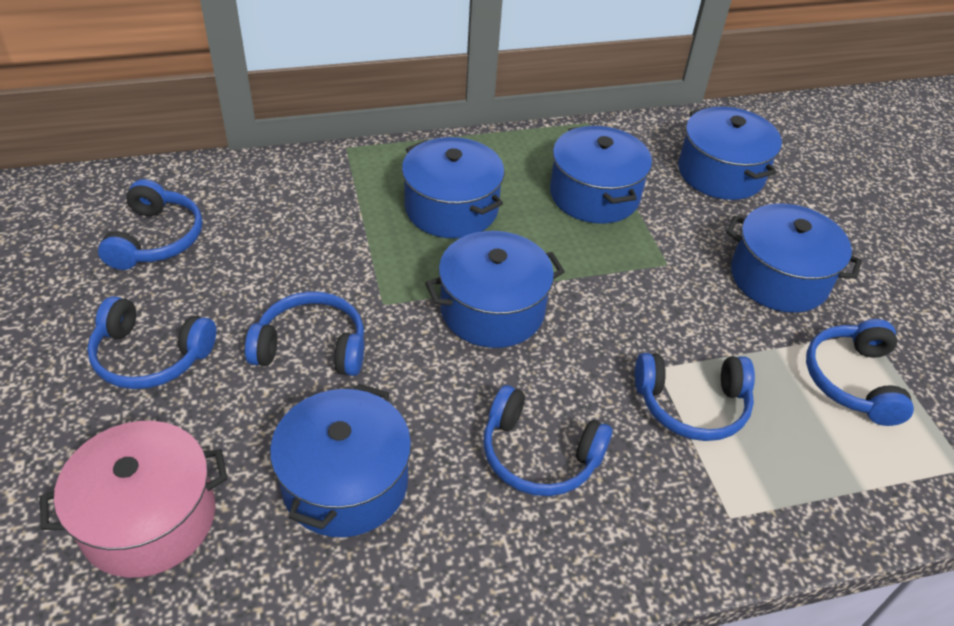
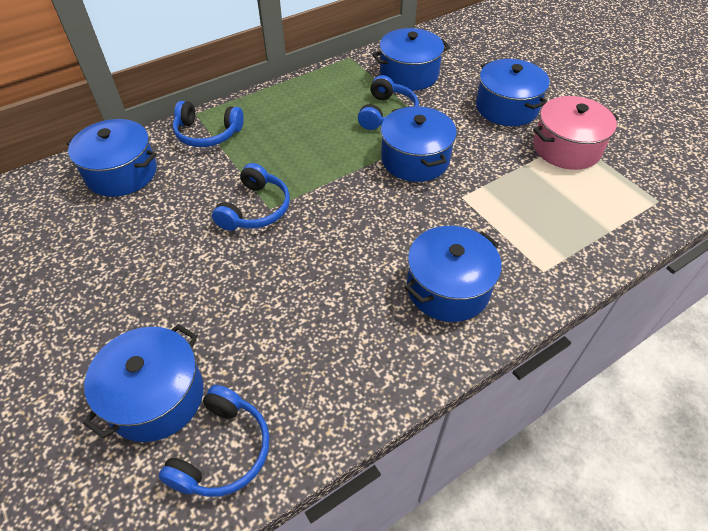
blue headphones: 6 -> 4

